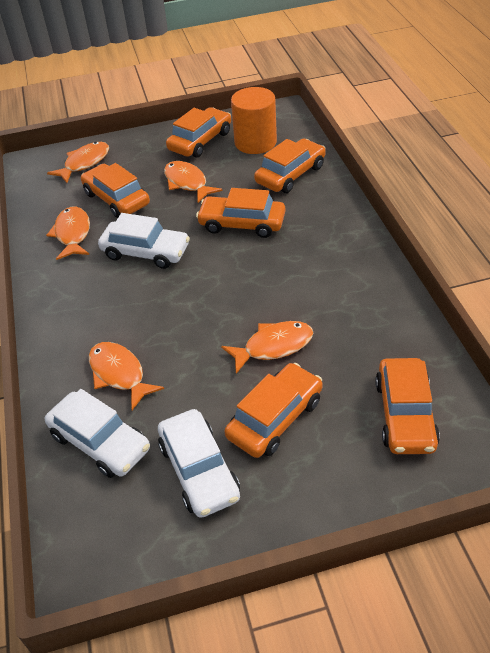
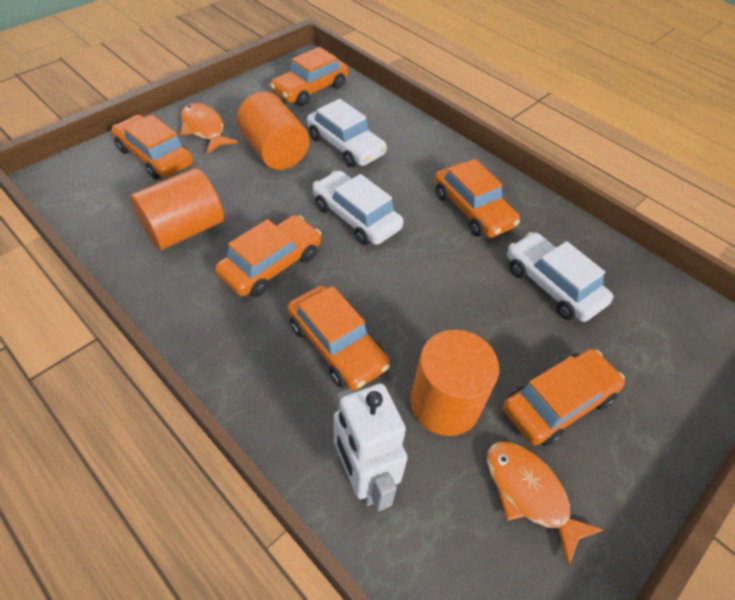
orange cylinder: 1 -> 3
orange fish: 5 -> 2
white robot: 0 -> 1

